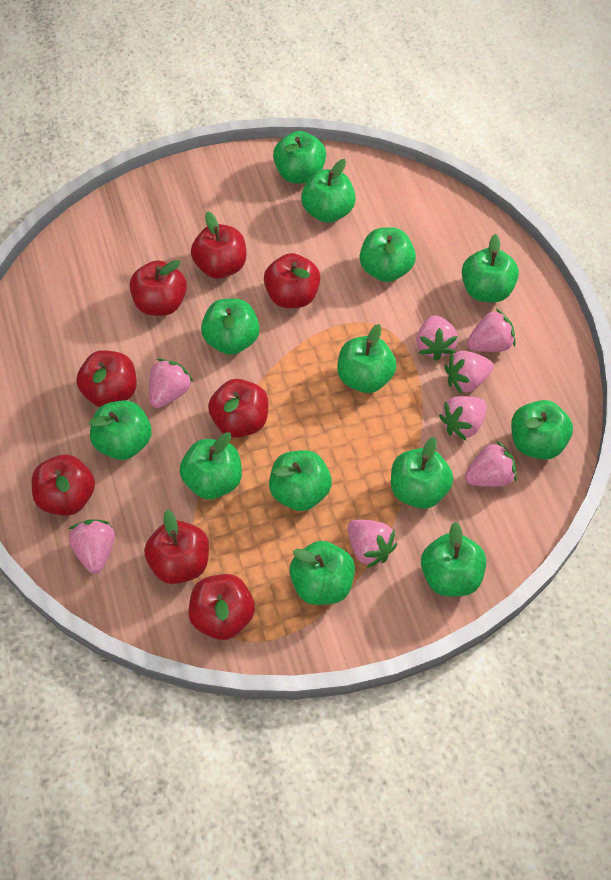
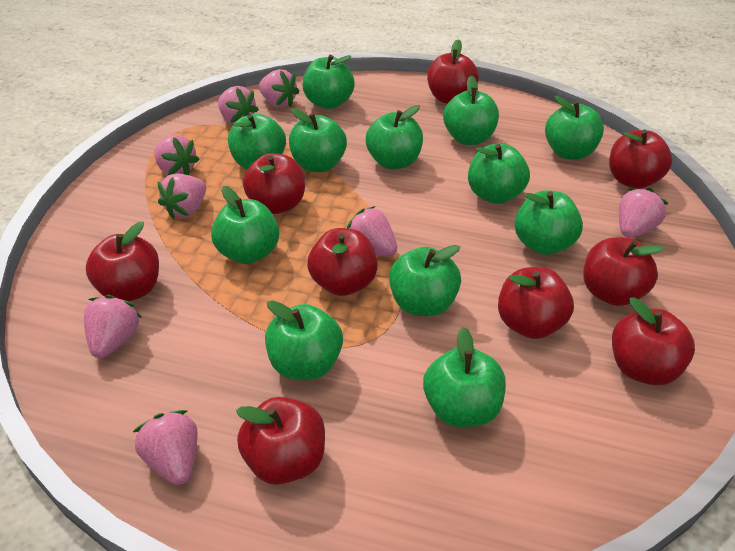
green apple: 13 -> 12
red apple: 8 -> 9

